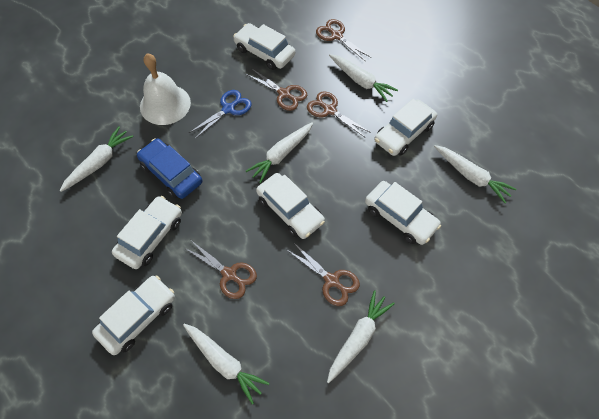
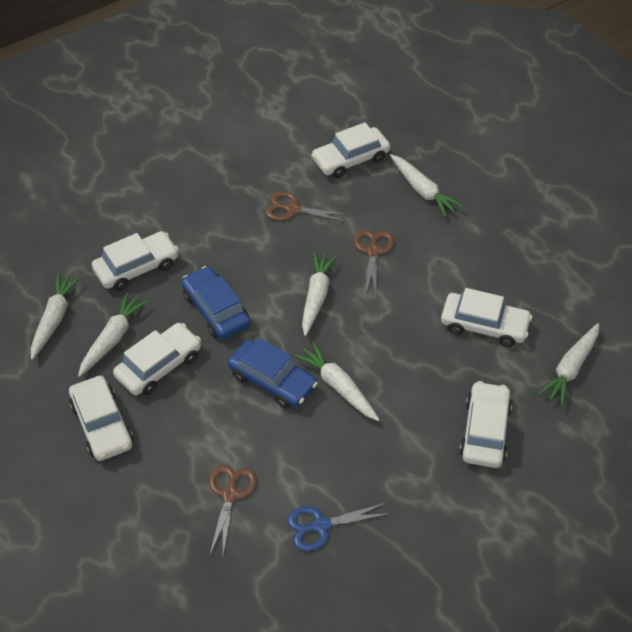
blue car: 1 -> 2
brown scissors: 5 -> 3
white bell: 1 -> 0

